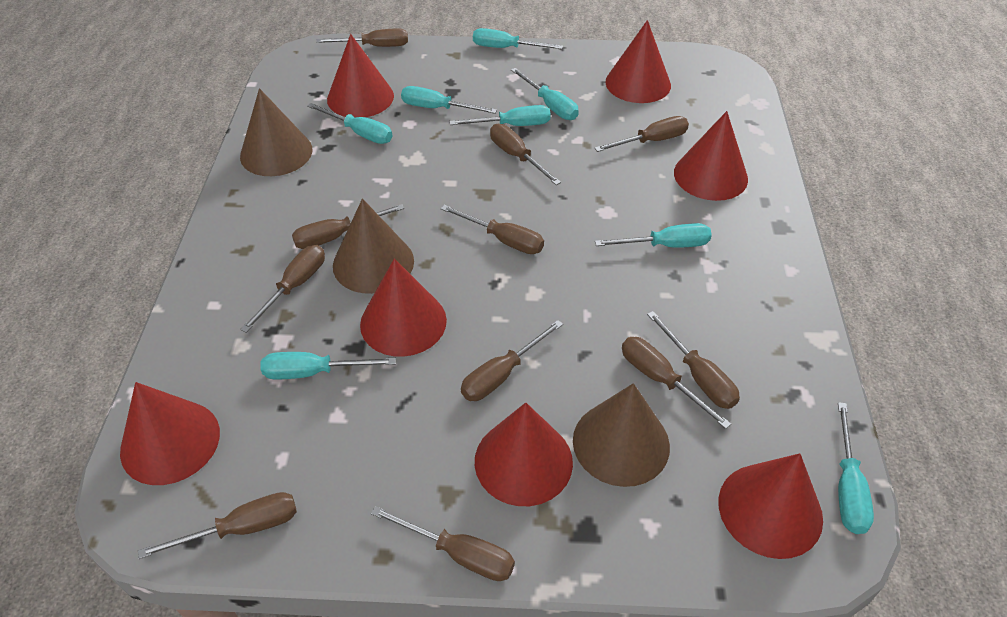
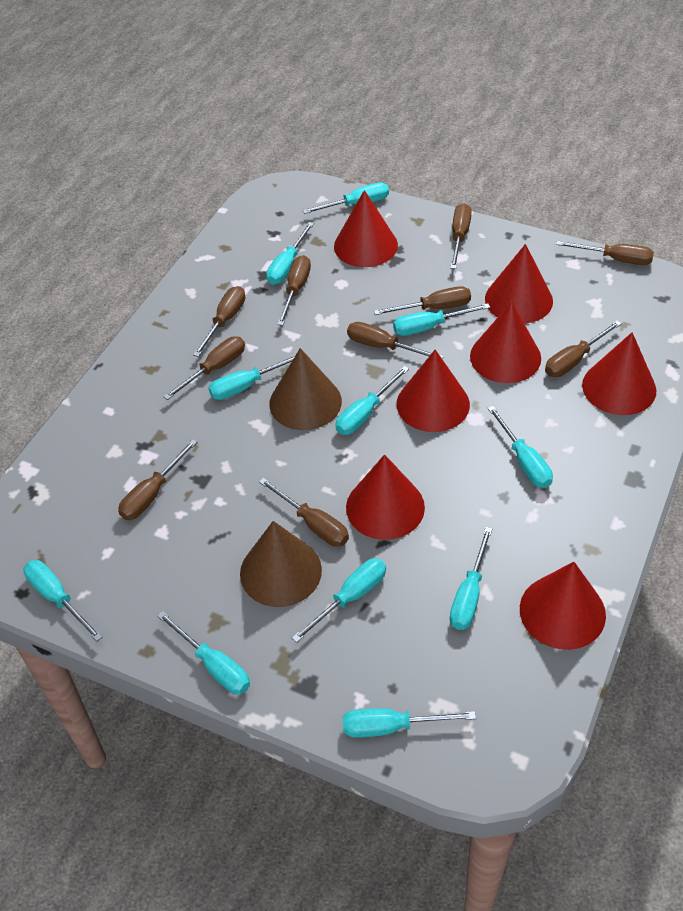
brown cone: 3 -> 2
brown screwdriver: 11 -> 10
turquoise screwdriver: 8 -> 11

